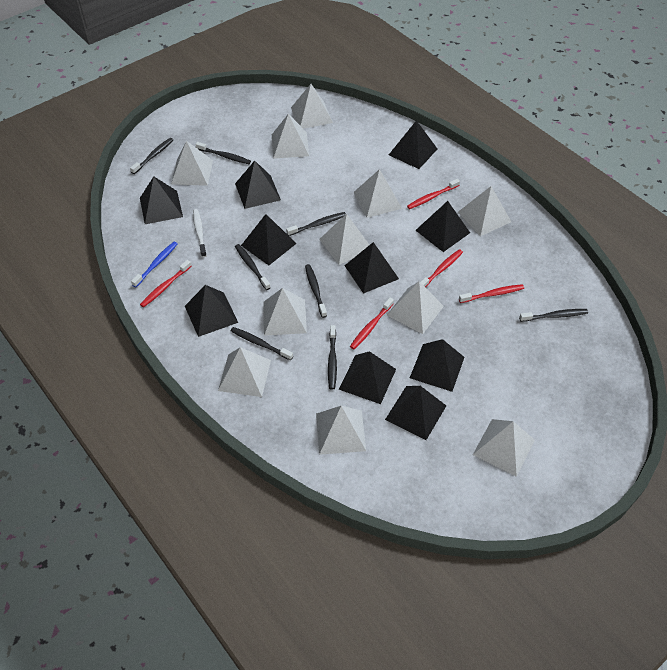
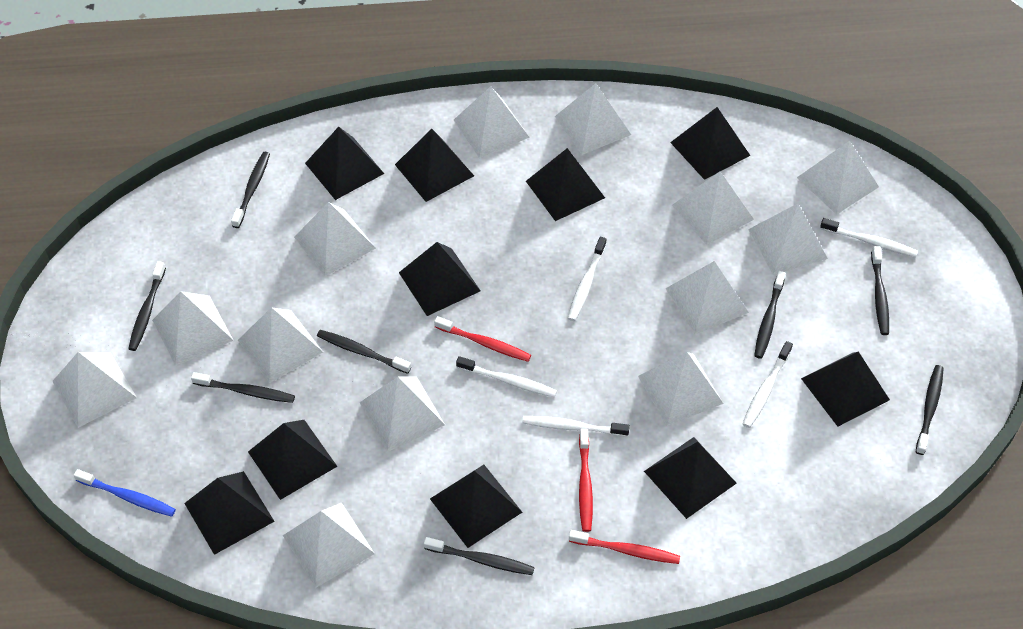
red toothbrush: 5 -> 3
white pyramid: 11 -> 13
white toothbrush: 1 -> 5

